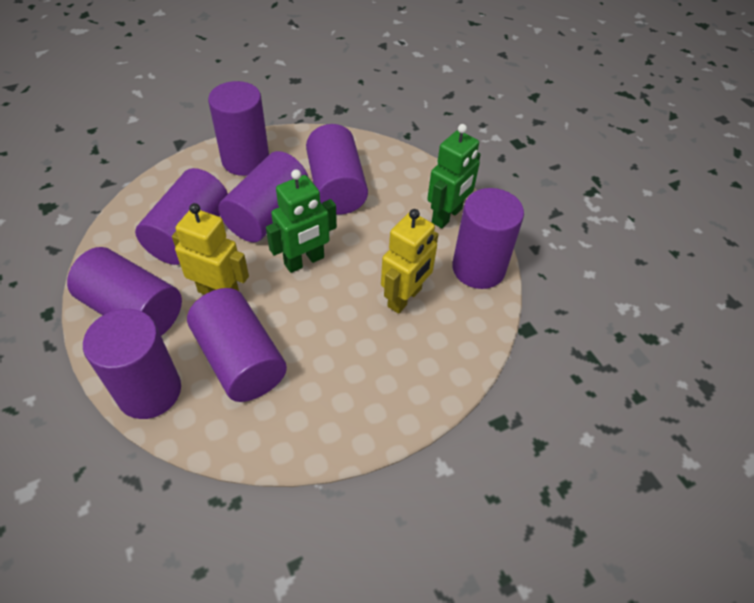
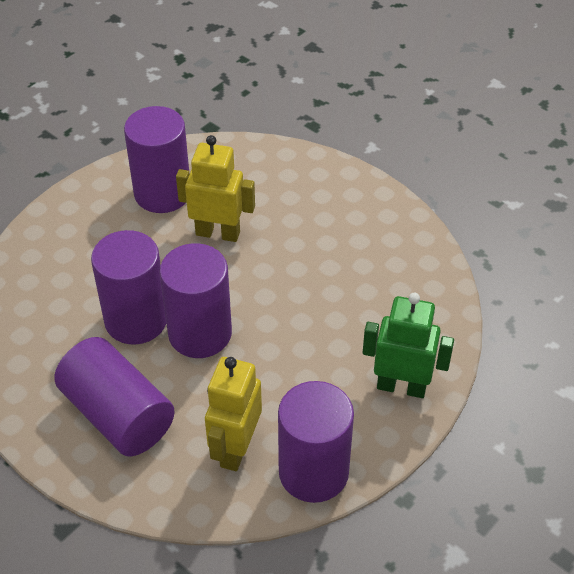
green robot: 2 -> 1
purple cylinder: 8 -> 5

